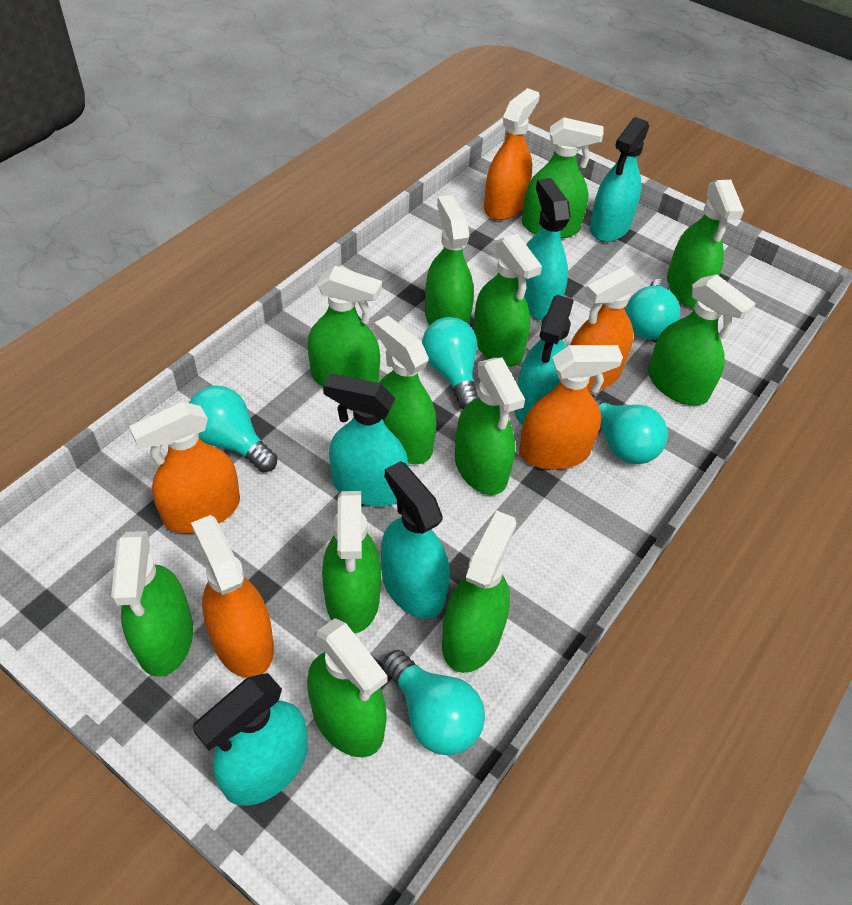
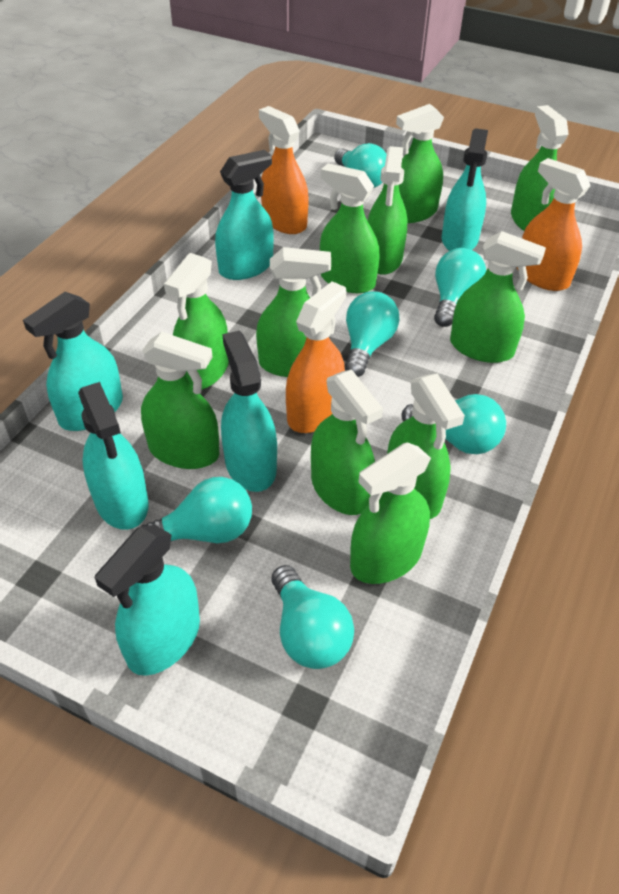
green spray bottle: 12 -> 11
orange spray bottle: 5 -> 3
turquoise light bulb: 5 -> 6

